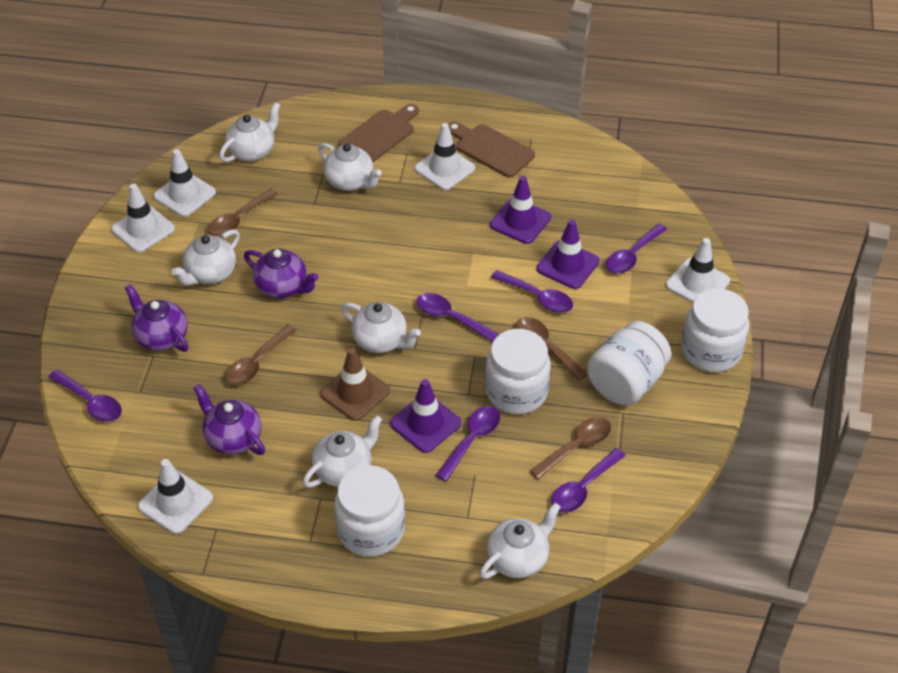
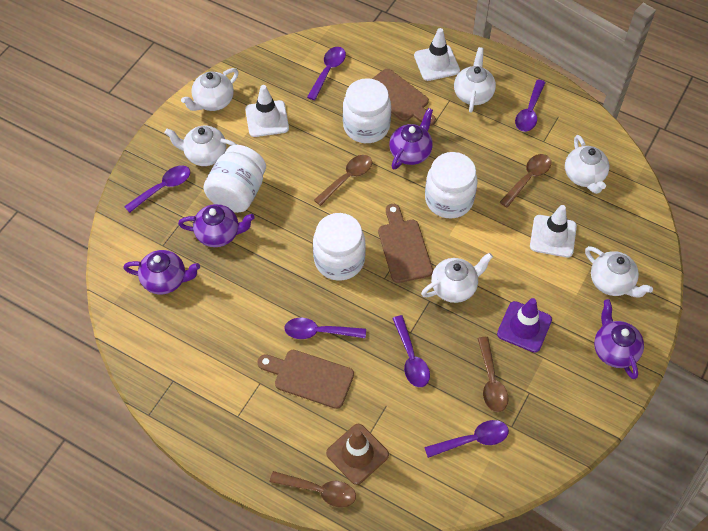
brown cutting board: 2 -> 3
purple teapot: 3 -> 4
purple traffic cone: 3 -> 1
white traffic cone: 5 -> 3

